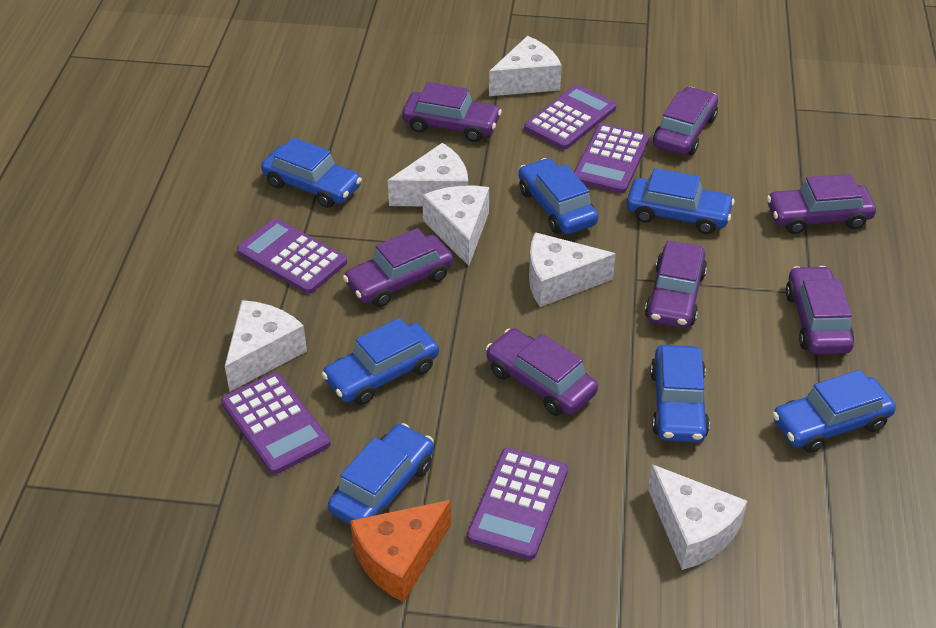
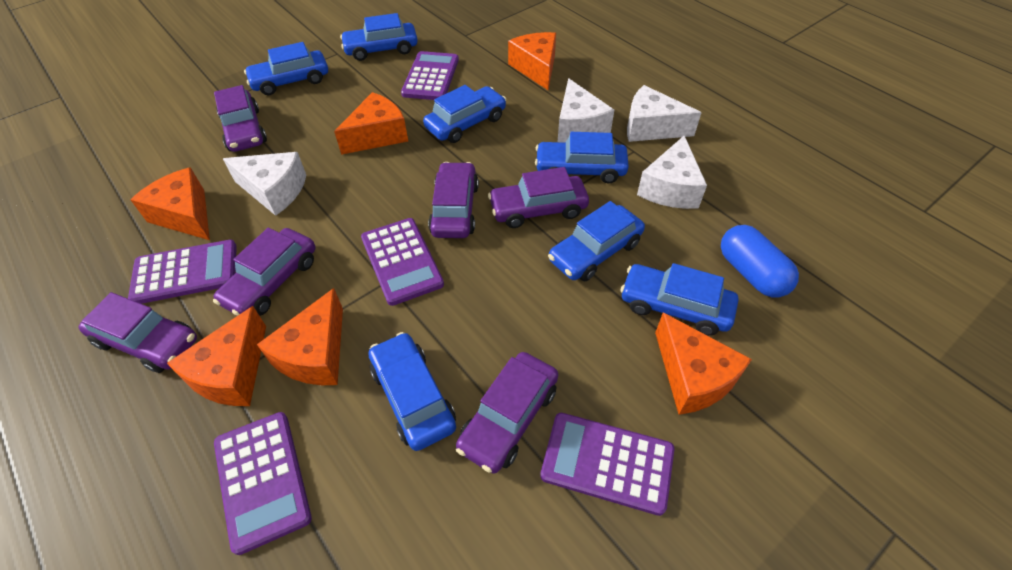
blue capsule: 0 -> 1
orange cheese: 1 -> 6
purple car: 7 -> 6
white cheese: 6 -> 4

